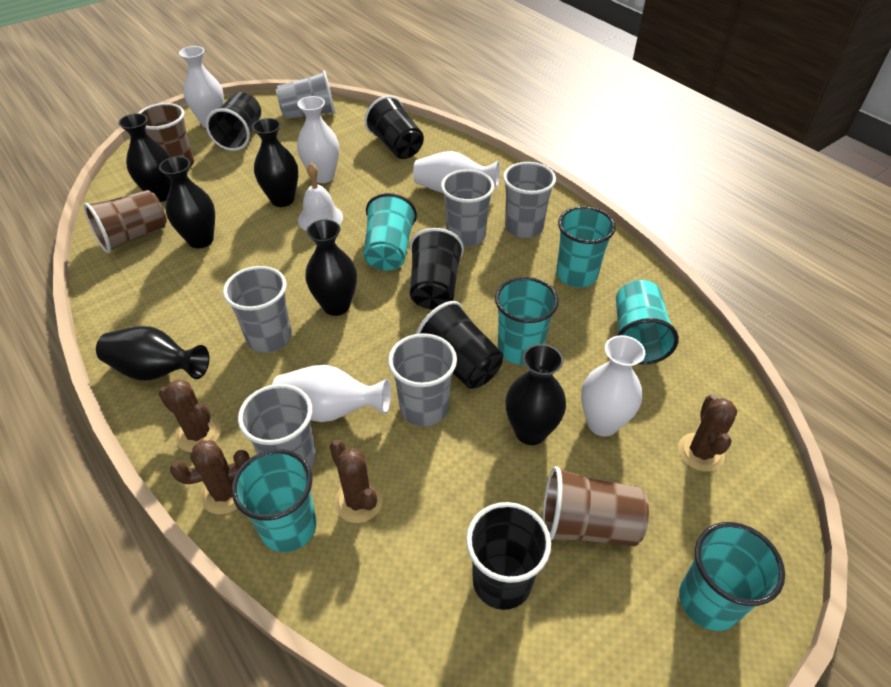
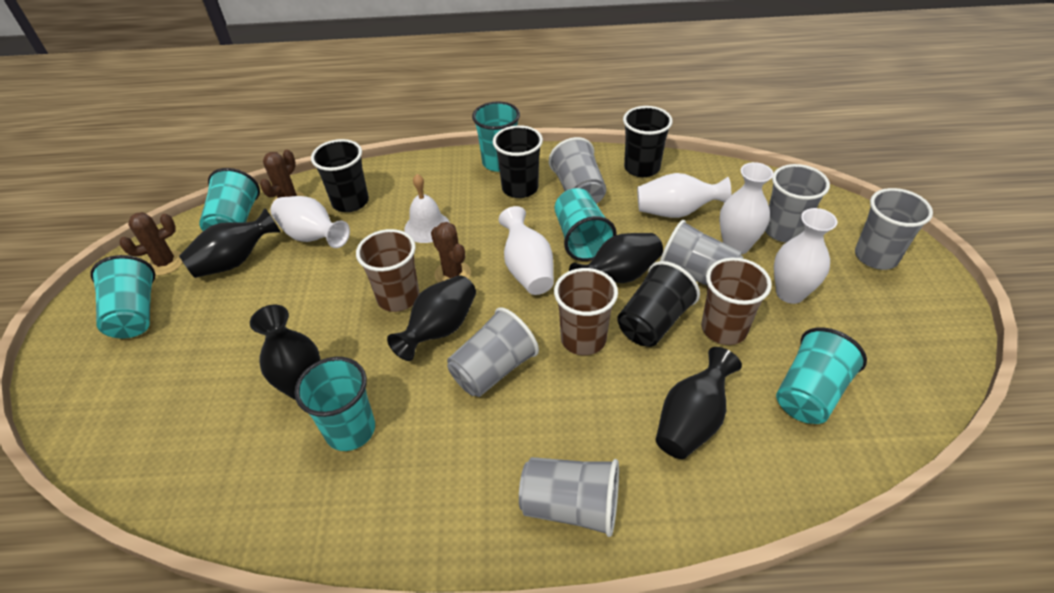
black cup: 5 -> 4
black vase: 6 -> 5
brown cactus: 4 -> 3

